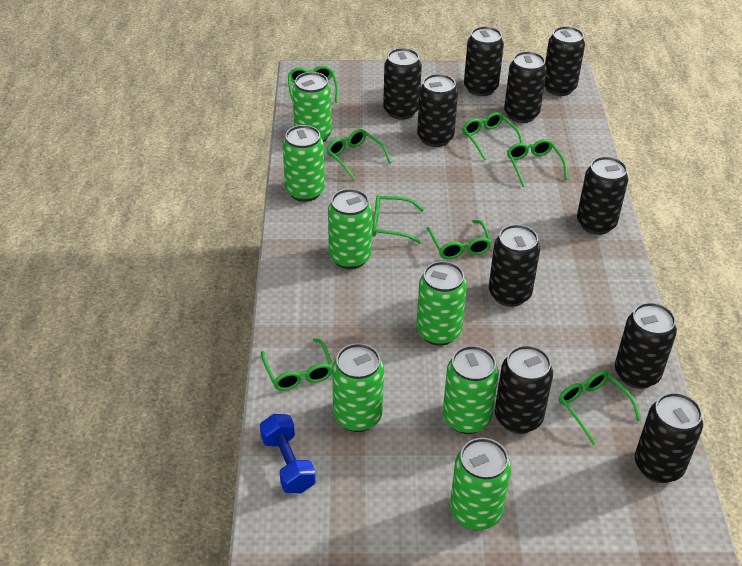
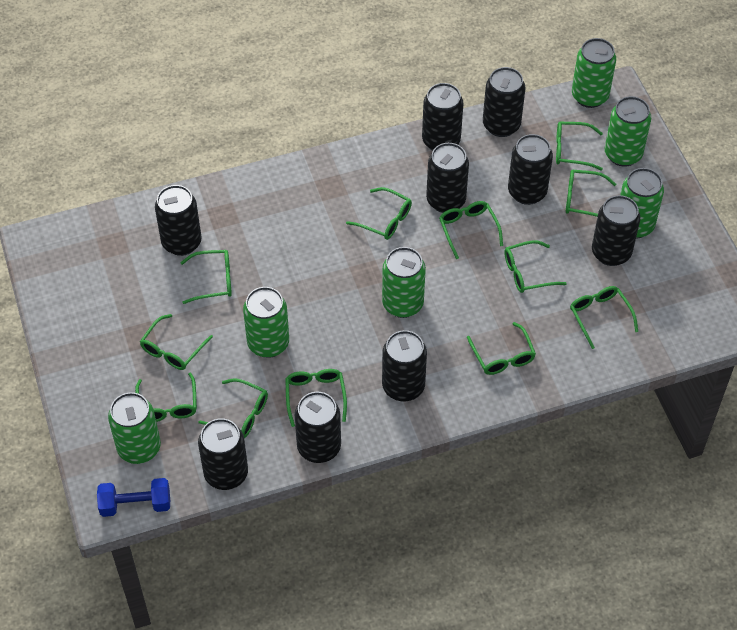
black can: 10 -> 9
green can: 7 -> 6
green glasses: 8 -> 12

